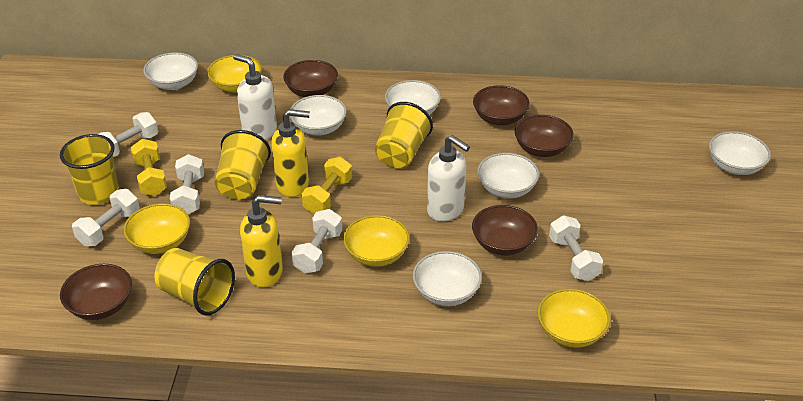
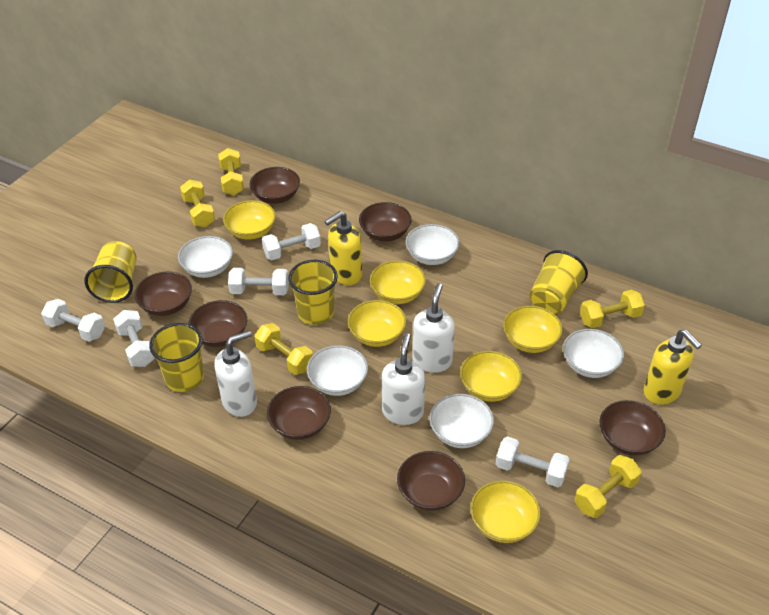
brown bowl: 5 -> 7
white bowl: 6 -> 5
white soap dispenser: 2 -> 3
yellow bowl: 4 -> 6
yellow dumbbell: 2 -> 5

